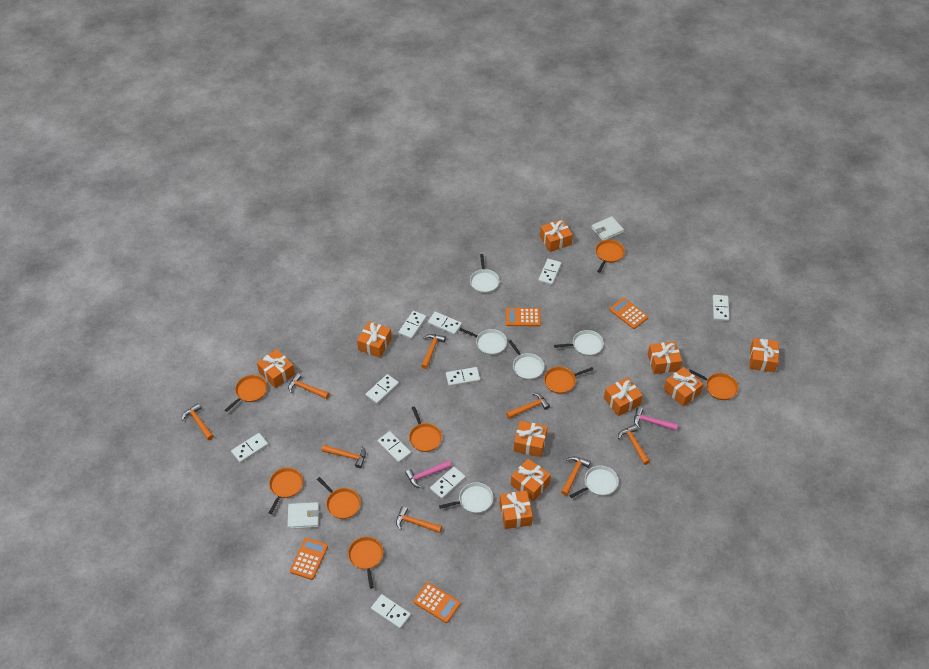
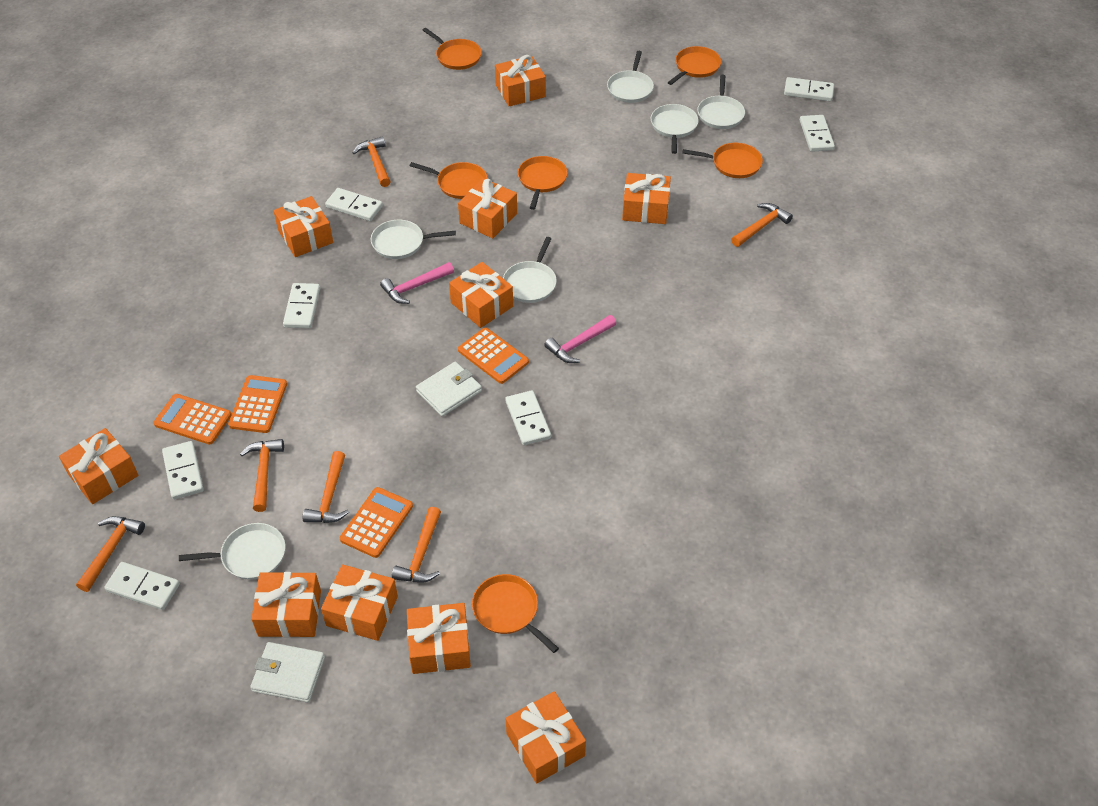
orange hammer: 8 -> 6
orange pan: 8 -> 6
white domino: 10 -> 7

